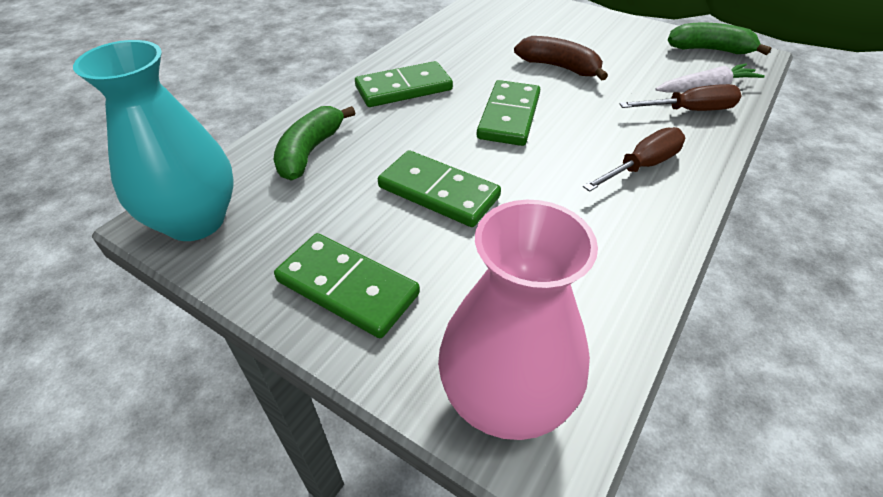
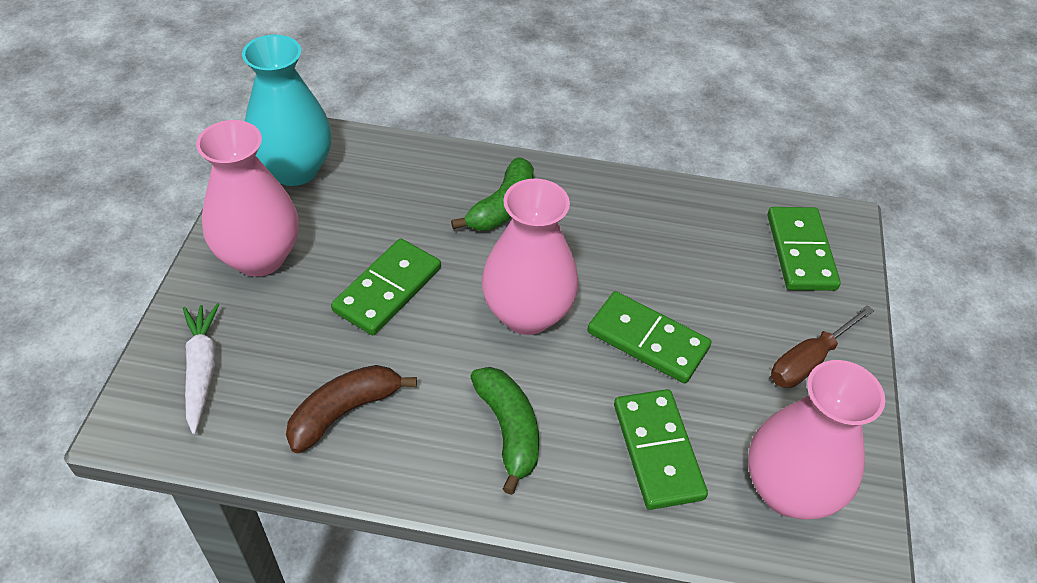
brown screwdriver: 2 -> 1
pink vase: 1 -> 3

